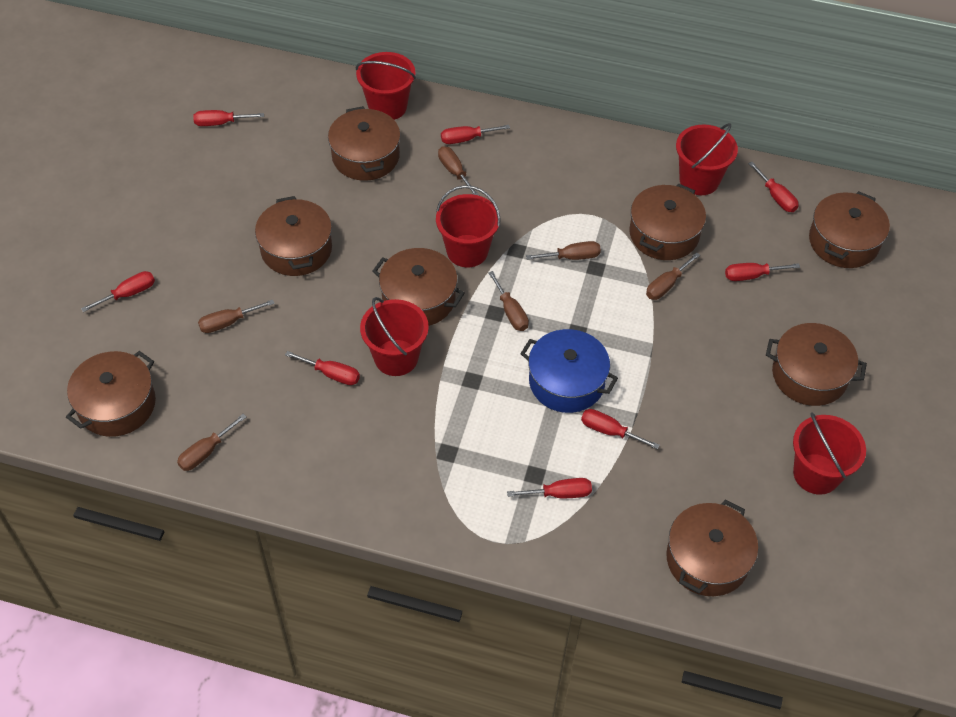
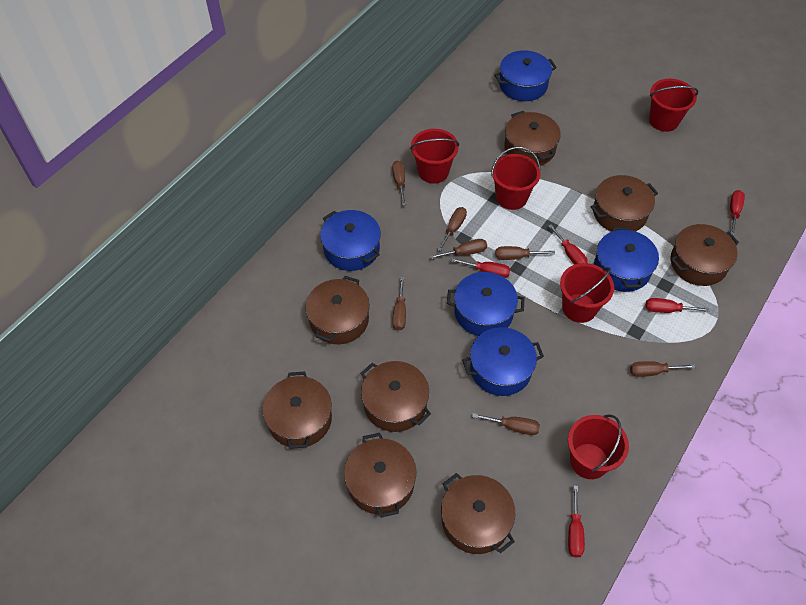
blue pot: 1 -> 5
brown screwdriver: 6 -> 7
red screwdriver: 8 -> 5

